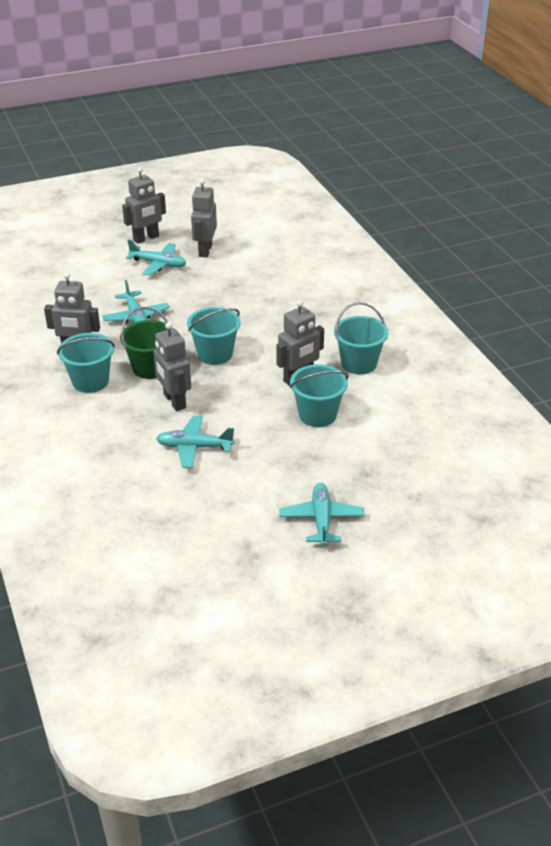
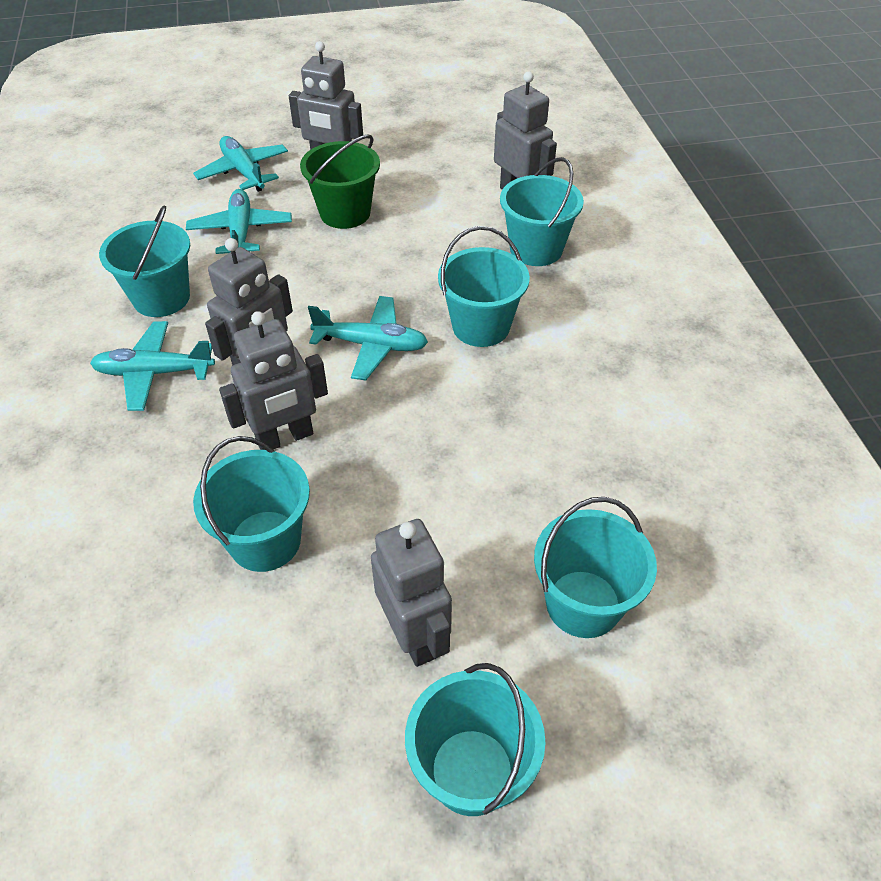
turquoise bucket: 4 -> 6

